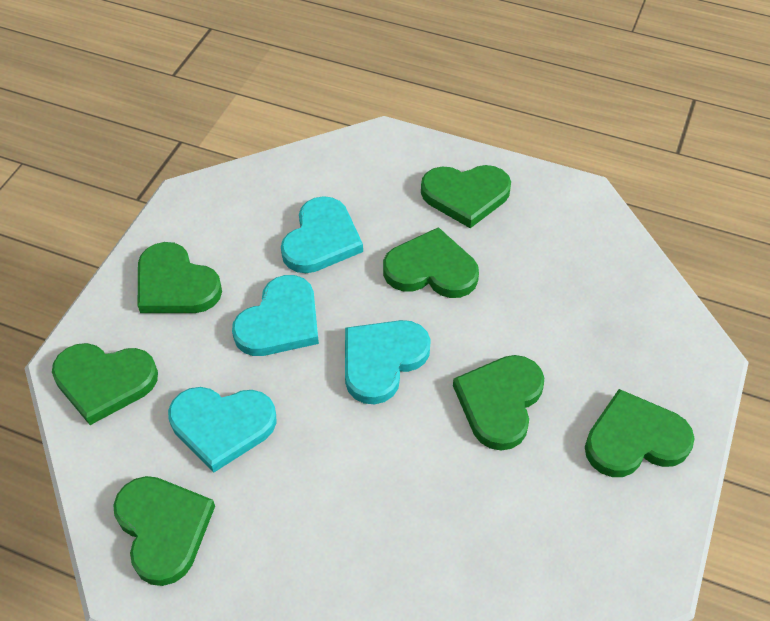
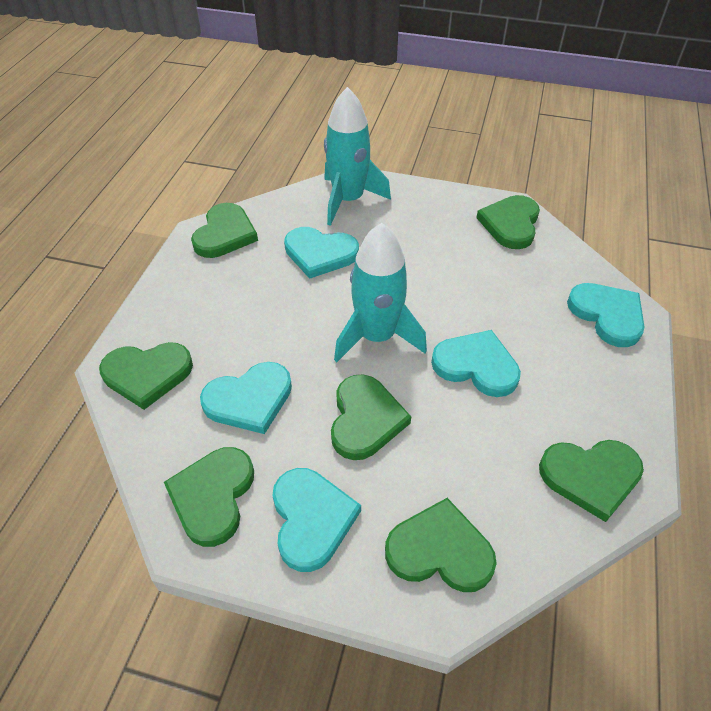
turquoise heart: 4 -> 5
turquoise rocket: 0 -> 2

